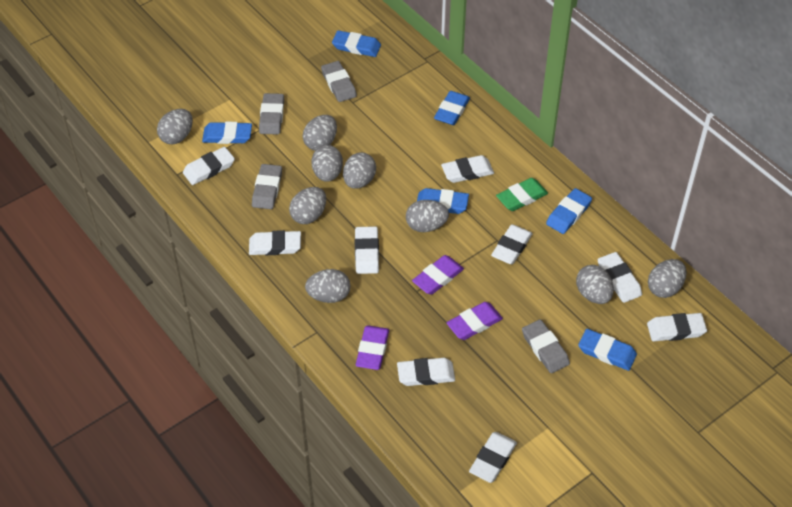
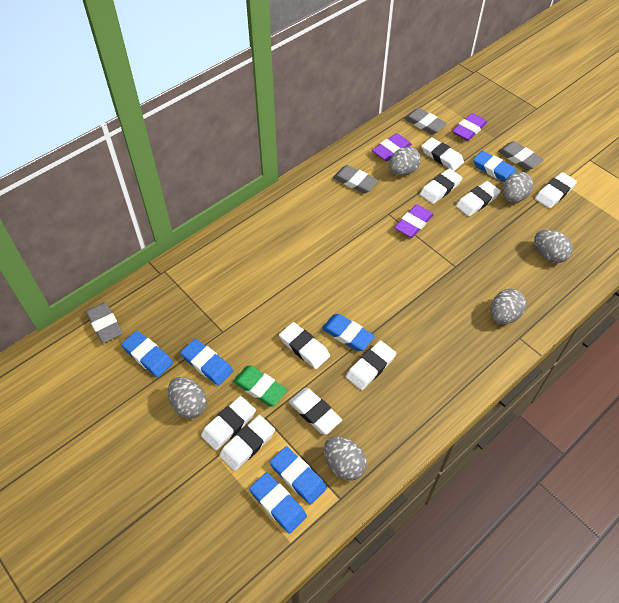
grey egg: 9 -> 6

